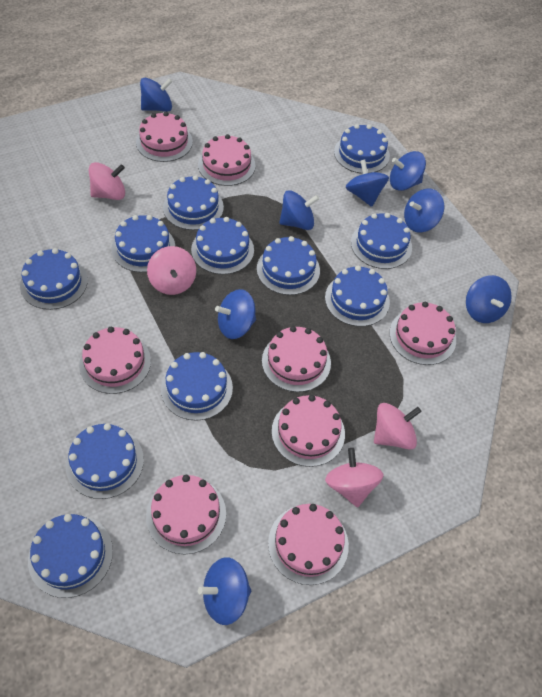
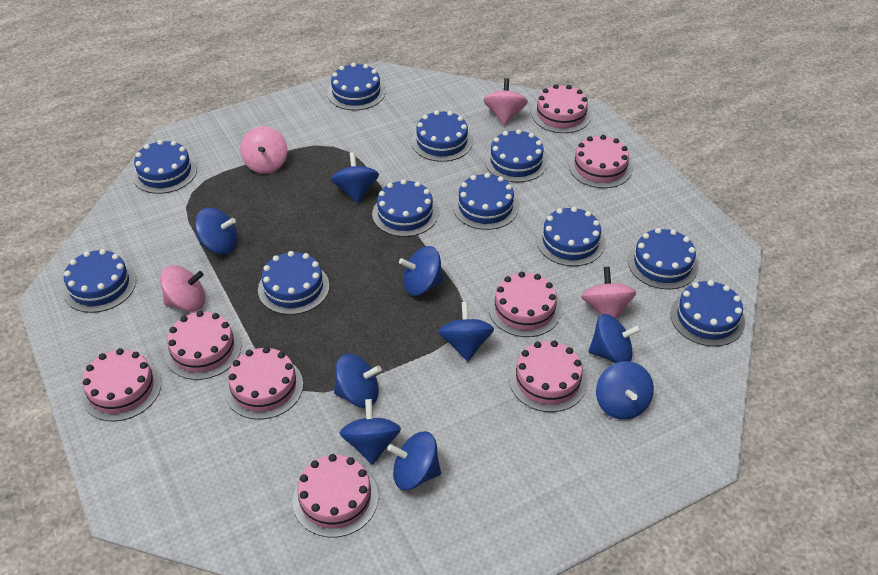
blue spinning top: 8 -> 9

